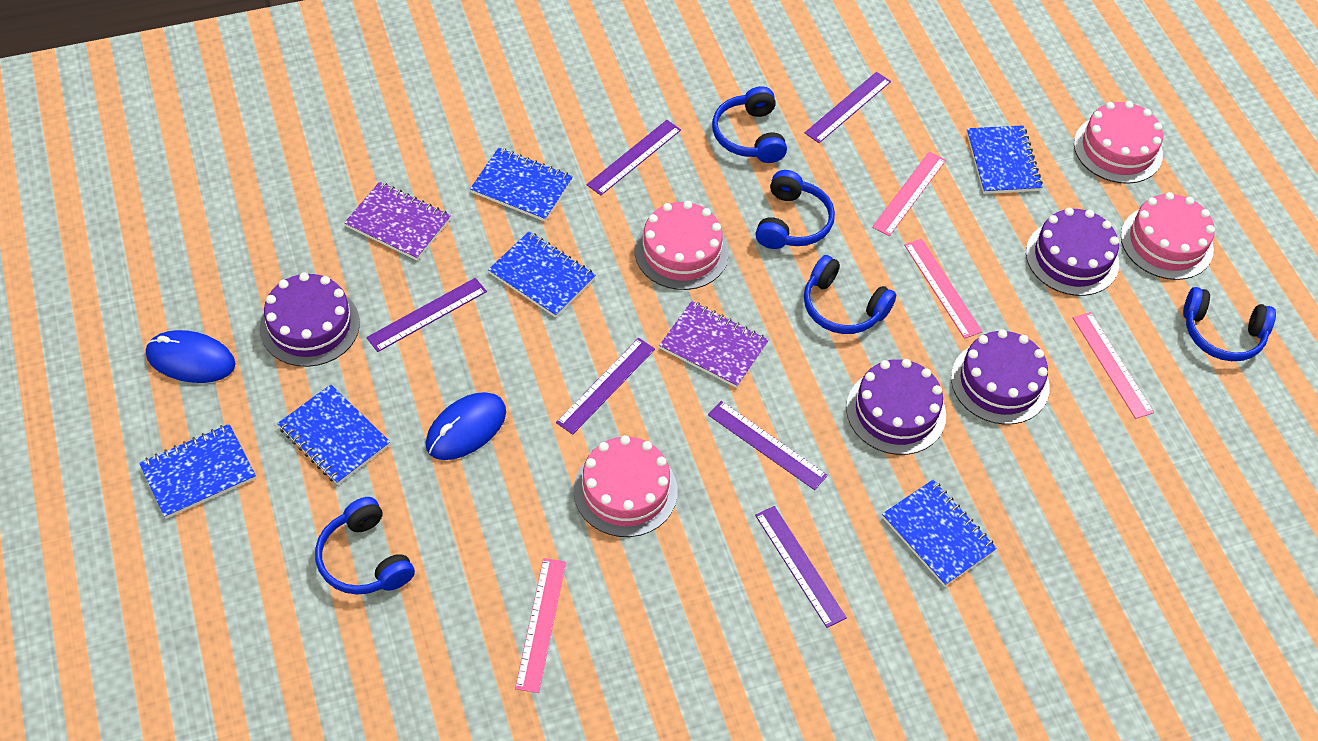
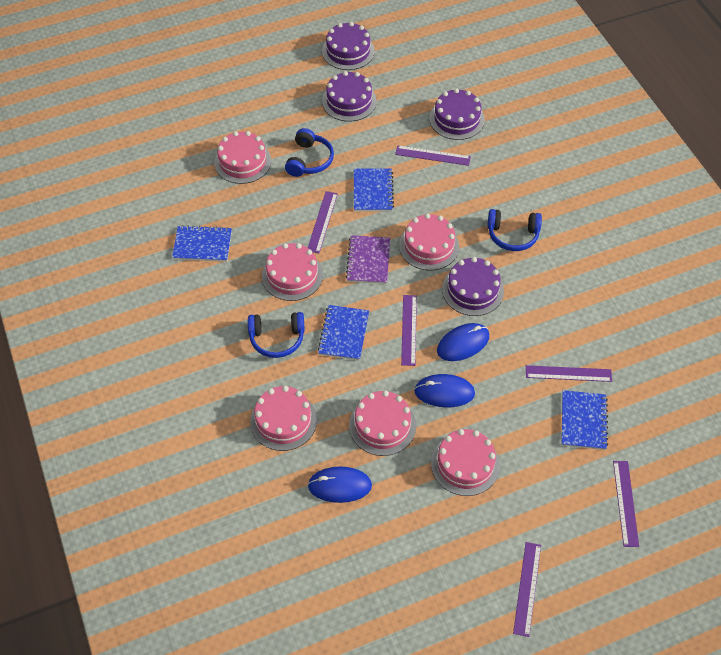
blue headphones: 5 -> 3
blue mouse: 2 -> 3
blue notebook: 6 -> 4
pink cake: 4 -> 6
pink ruler: 4 -> 0
purple notebook: 2 -> 1

